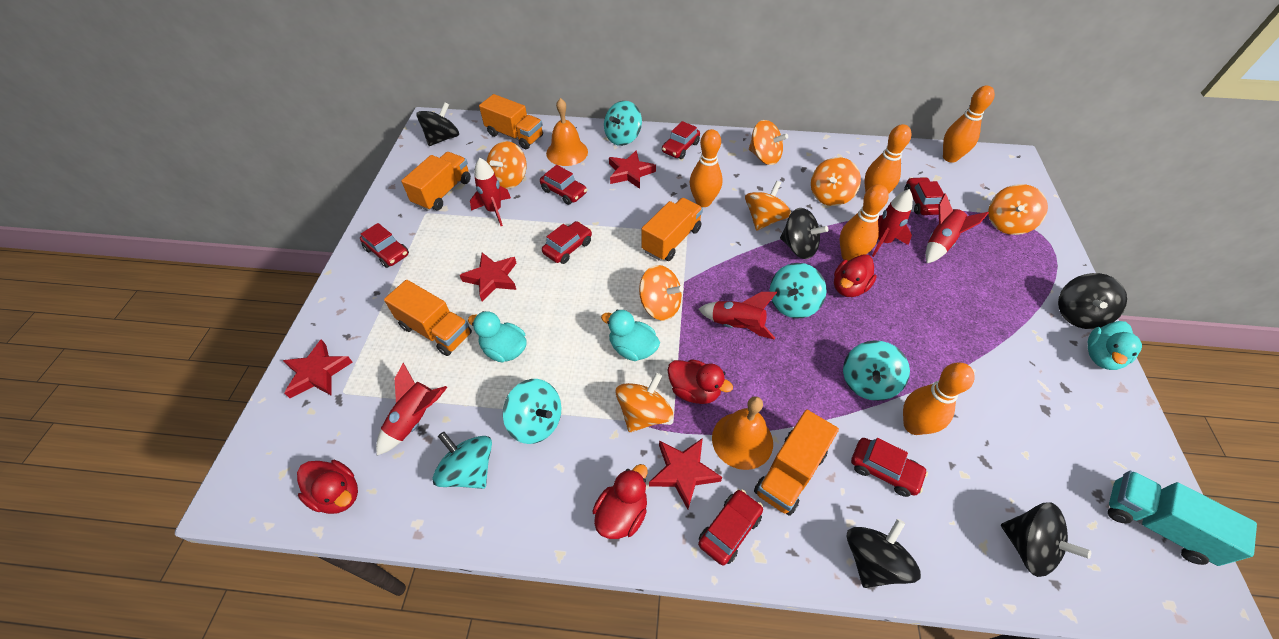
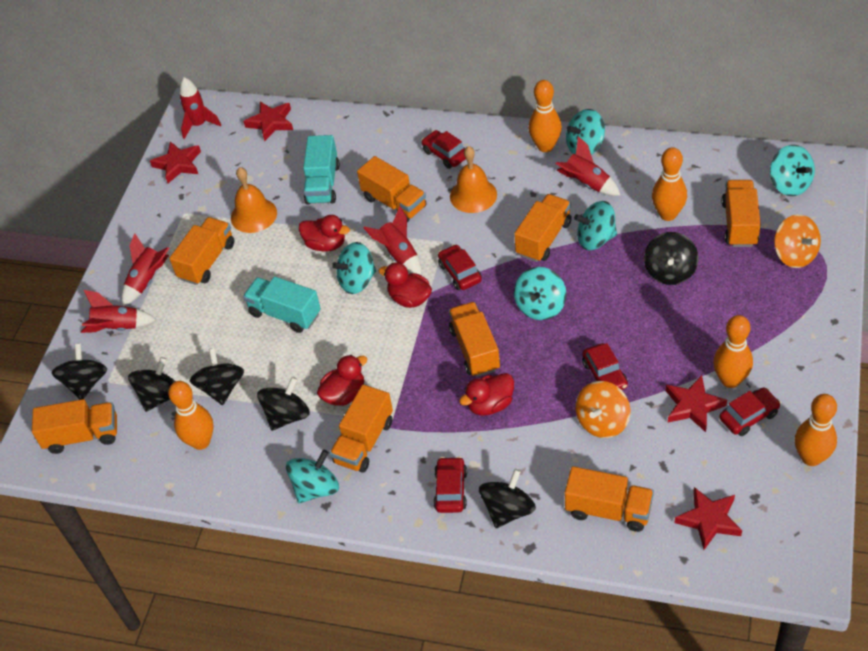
black spinning top: 5 -> 6
orange spinning top: 7 -> 2
orange truck: 5 -> 8
red car: 7 -> 5
turquoise duck: 3 -> 0
turquoise spinning top: 5 -> 6
turquoise truck: 1 -> 2

